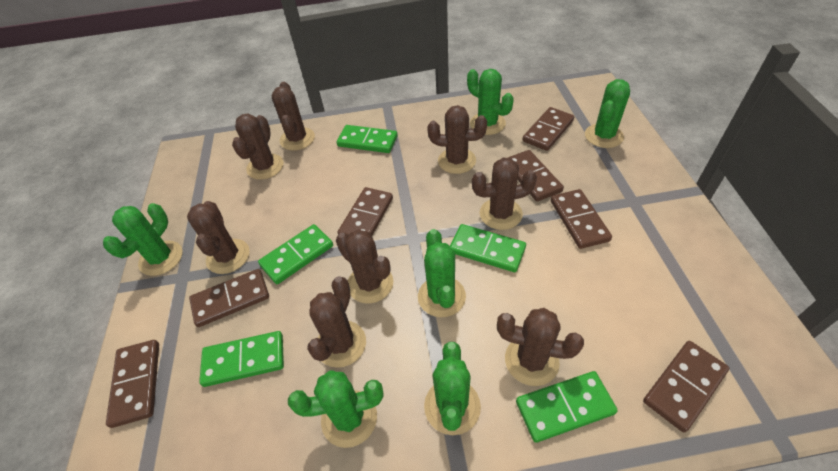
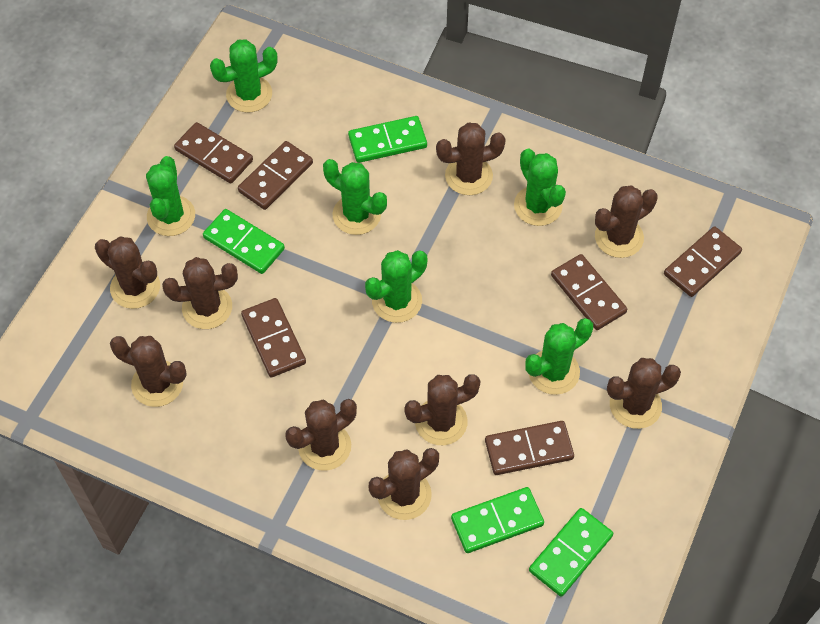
brown cactus: 8 -> 9
brown domino: 7 -> 6
green domino: 5 -> 4

